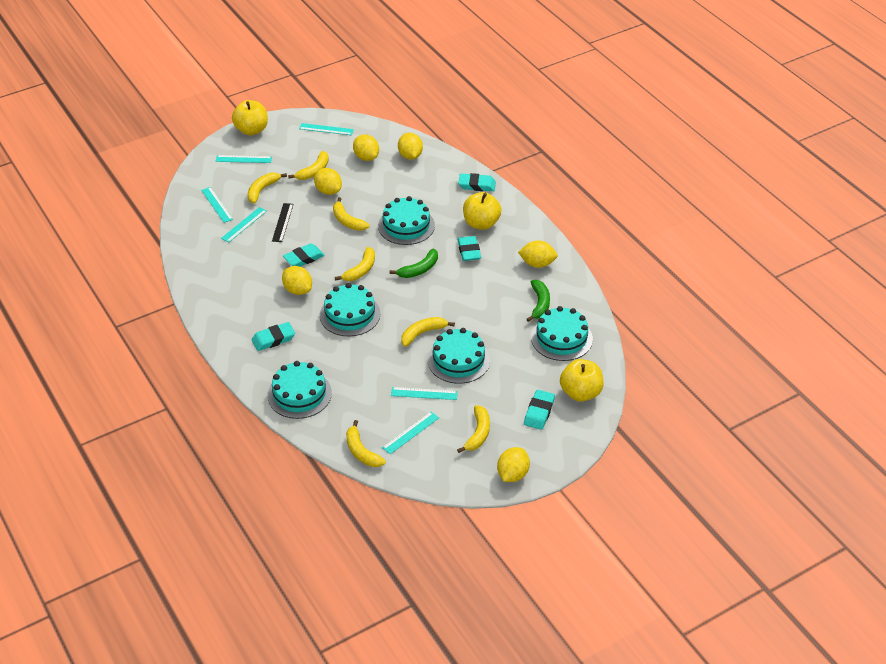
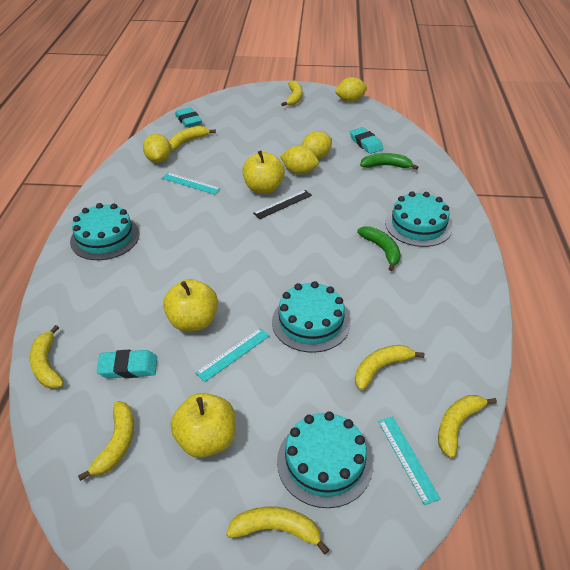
turquoise cake: 5 -> 4
turquoise eraser: 5 -> 3
turquoise ruler: 6 -> 3
yellow lemon: 6 -> 4

